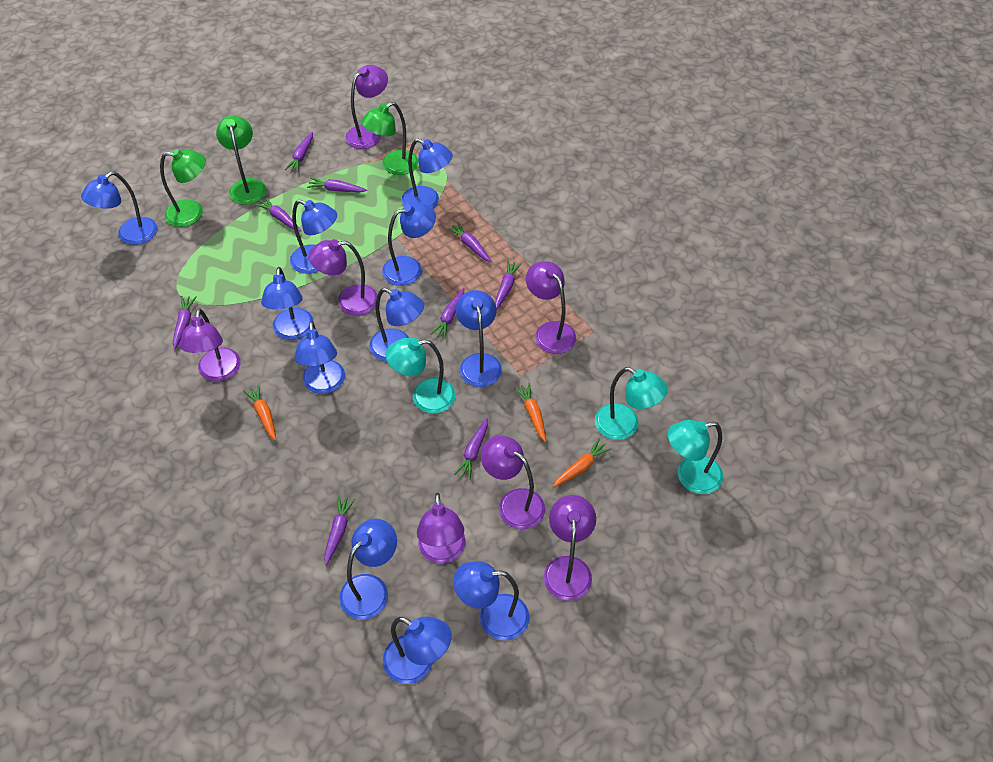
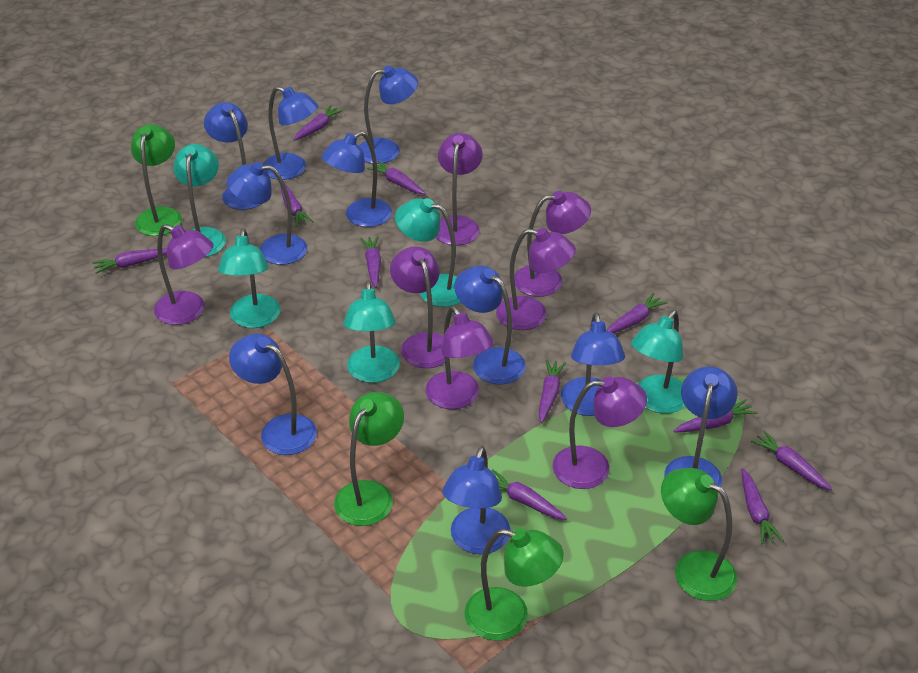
blue lamp: 11 -> 10
green lamp: 3 -> 4
orange carrot: 3 -> 0
purple carrot: 9 -> 11
turquoise lamp: 3 -> 5

